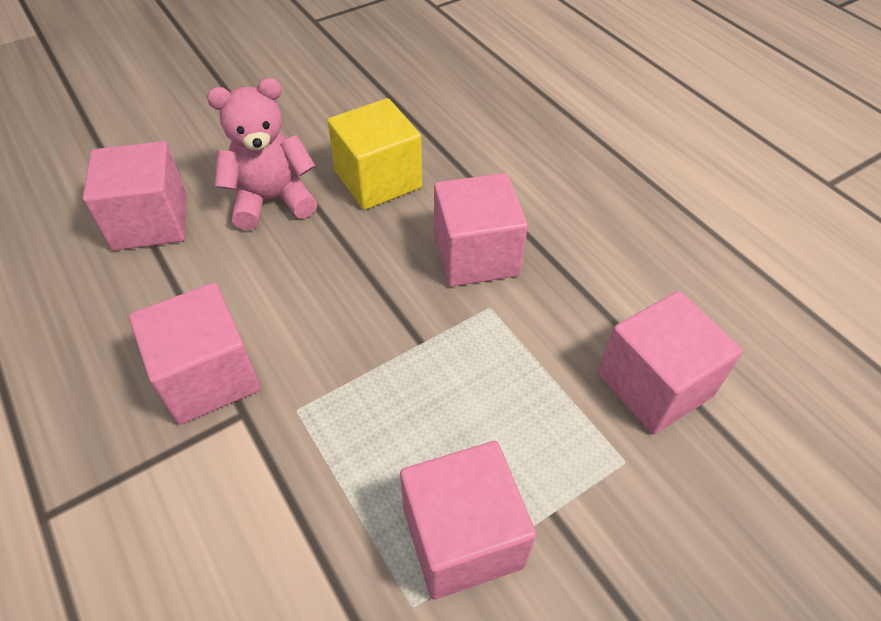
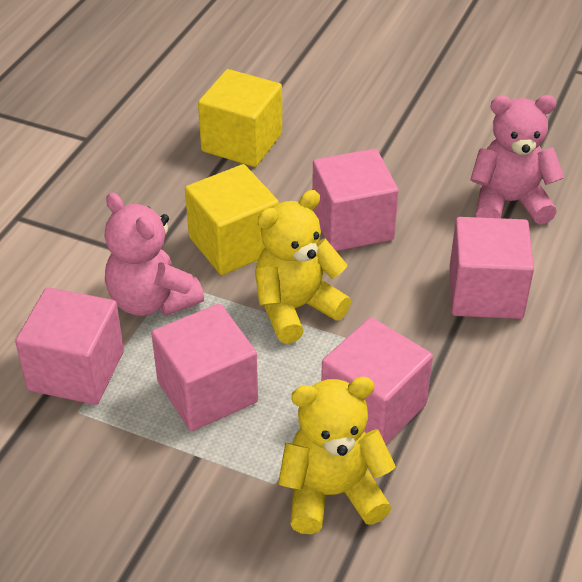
pink teddy bear: 1 -> 2
yellow cube: 1 -> 2
yellow teddy bear: 0 -> 2

